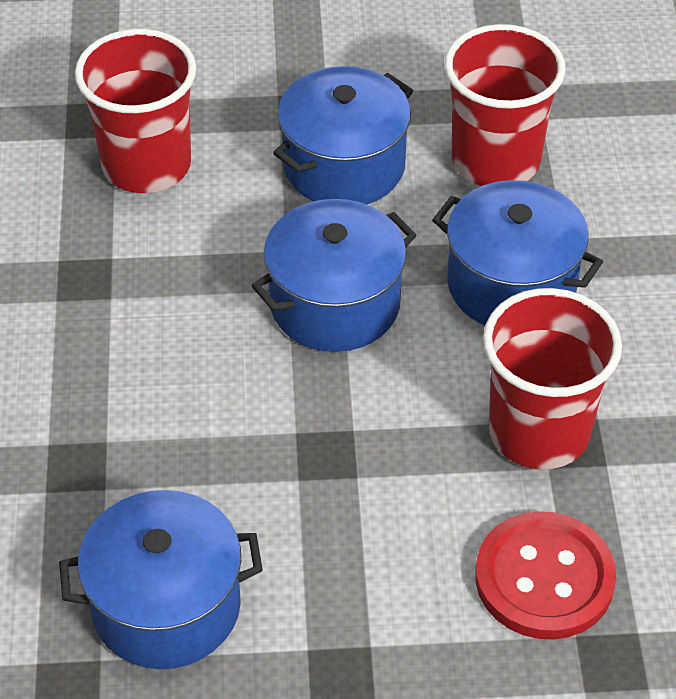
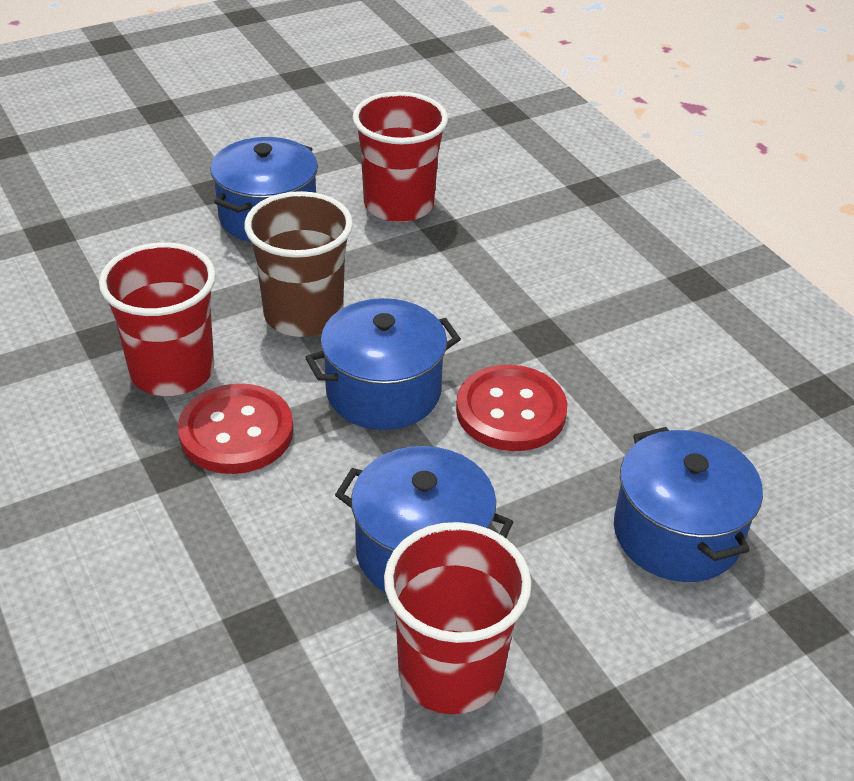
brown cup: 0 -> 1
red button: 1 -> 2

